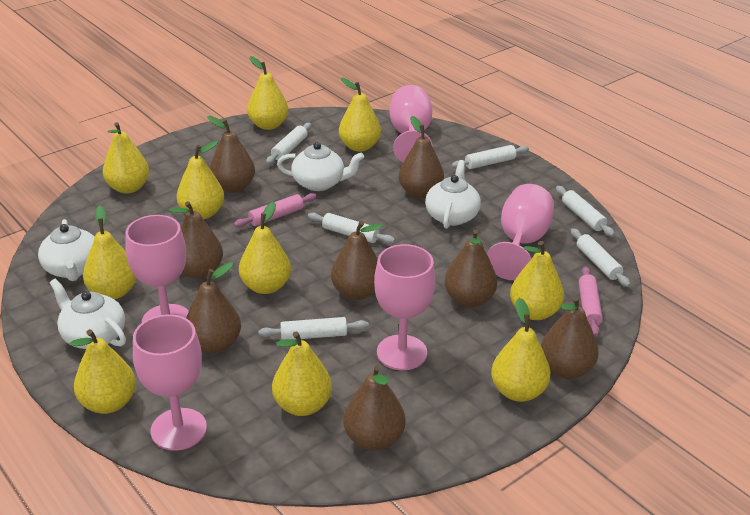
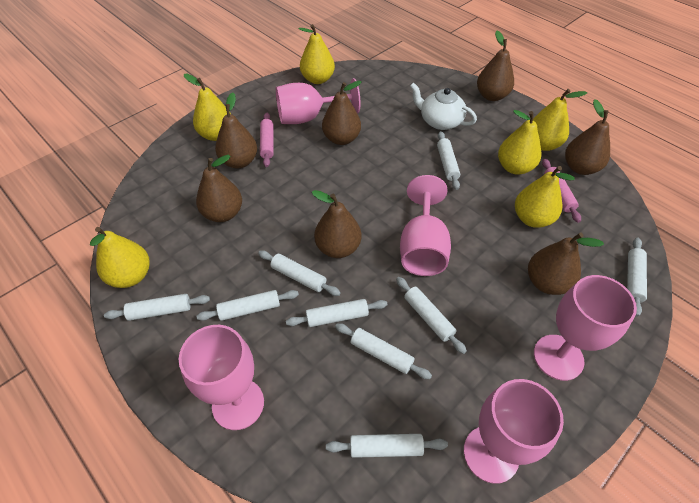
brown pear: 8 -> 7
white rolling pin: 6 -> 9
white teapot: 4 -> 1
yellow pear: 10 -> 6

